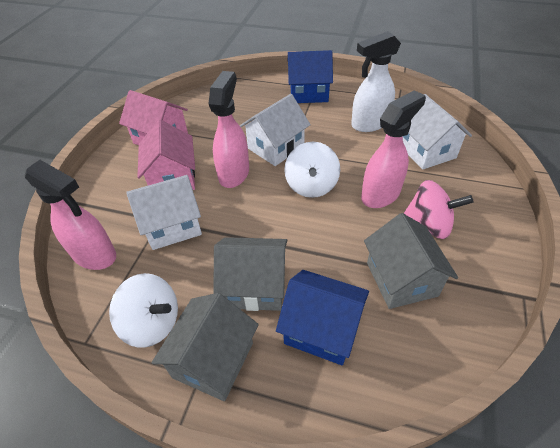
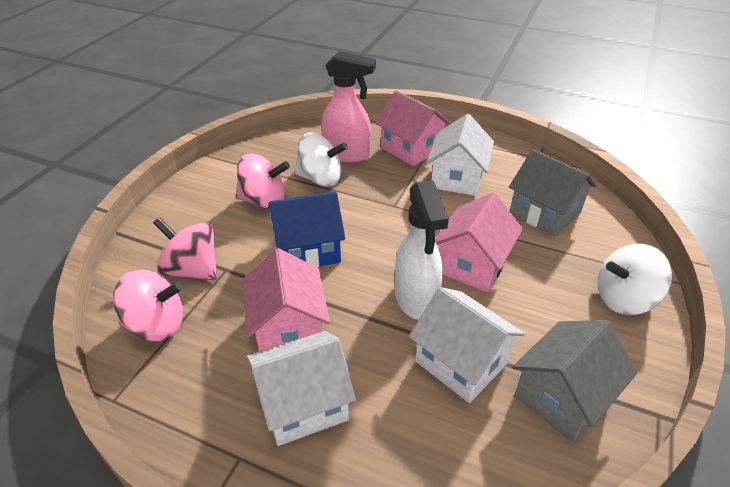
blue house: 2 -> 1
grey house: 3 -> 2
pink house: 2 -> 3
pink spinning top: 1 -> 3
pink spray bottle: 3 -> 1

